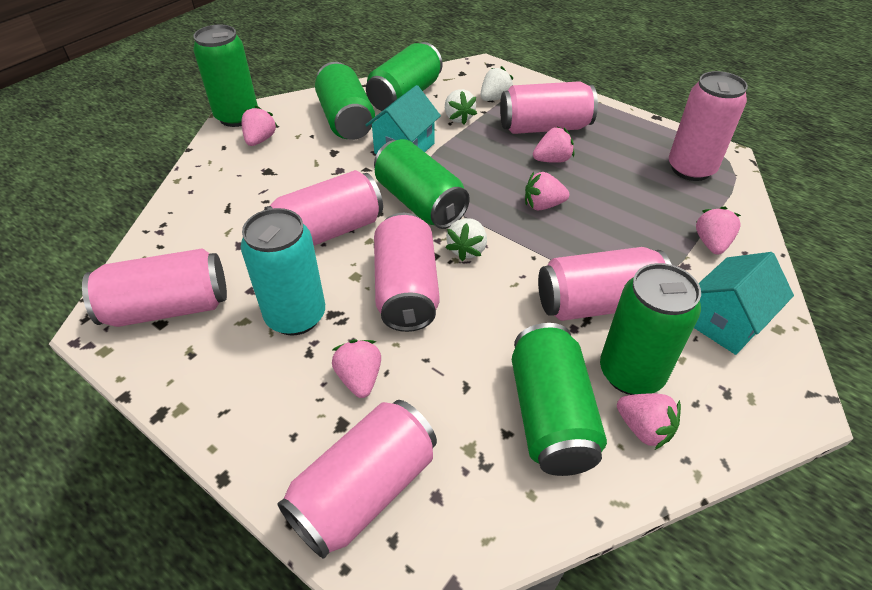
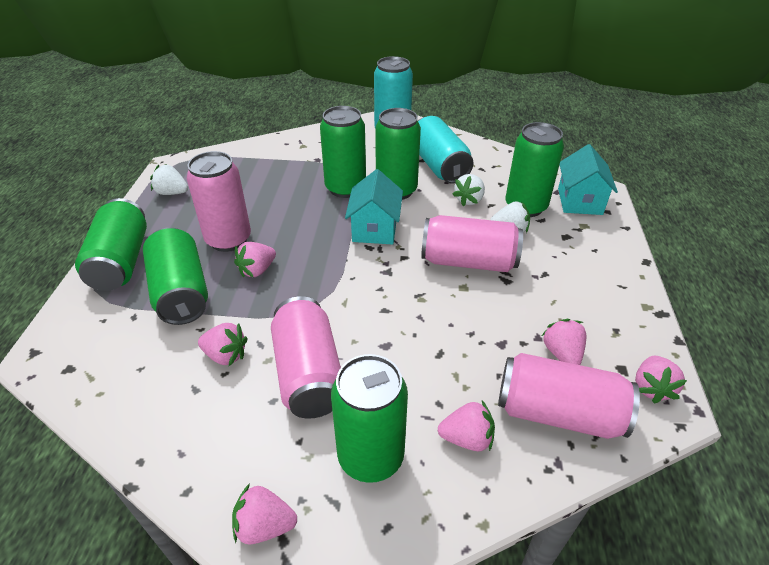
pink can: 7 -> 4
turquoise can: 1 -> 2

